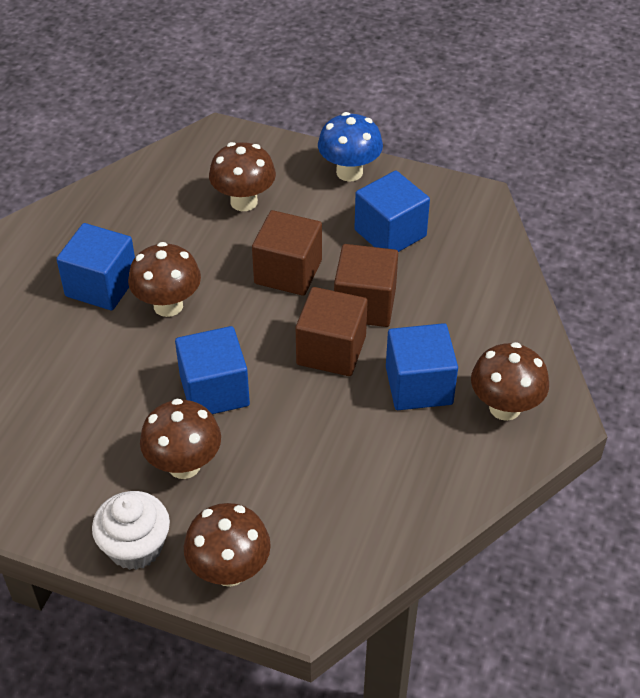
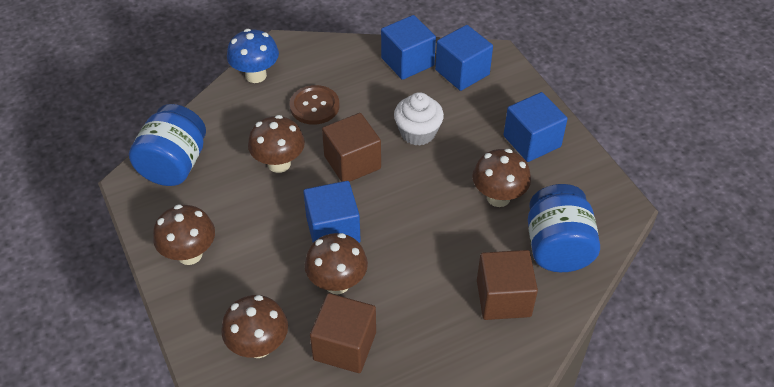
blue jar: 0 -> 2
brown button: 0 -> 1

